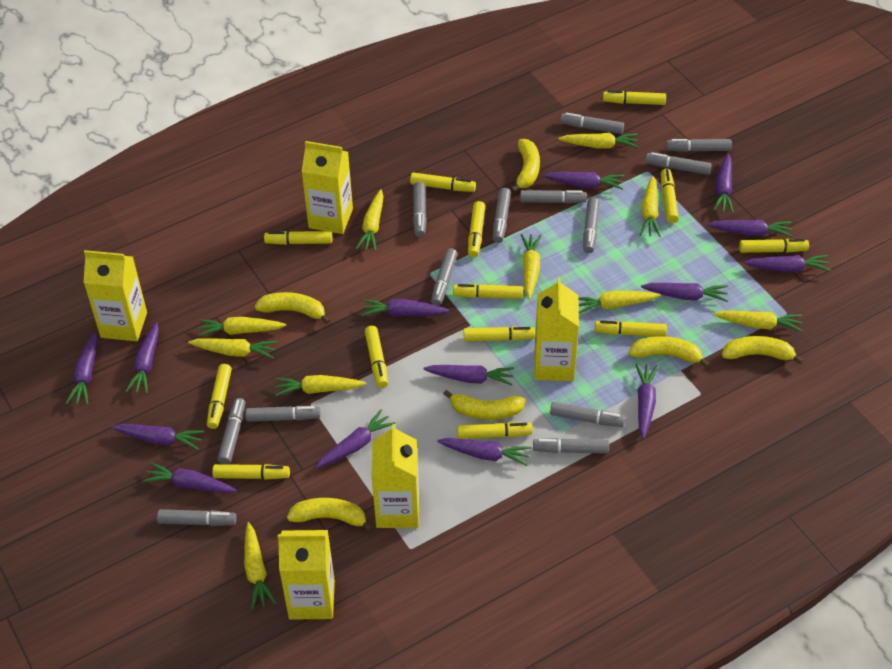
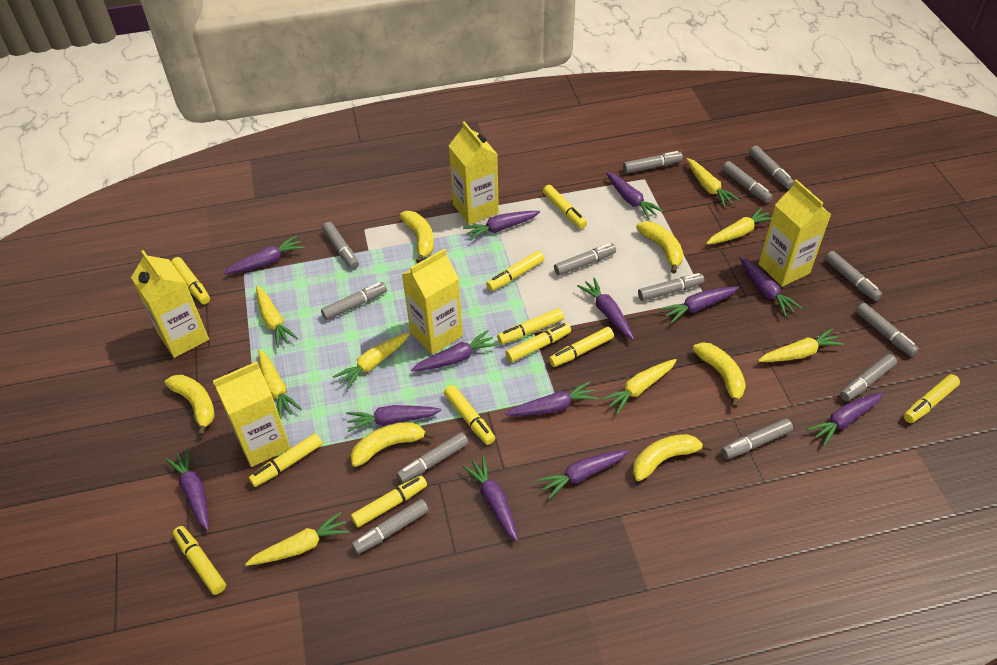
purple carrot: 14 -> 13
yellow carrot: 10 -> 8
yellow marker: 13 -> 11

